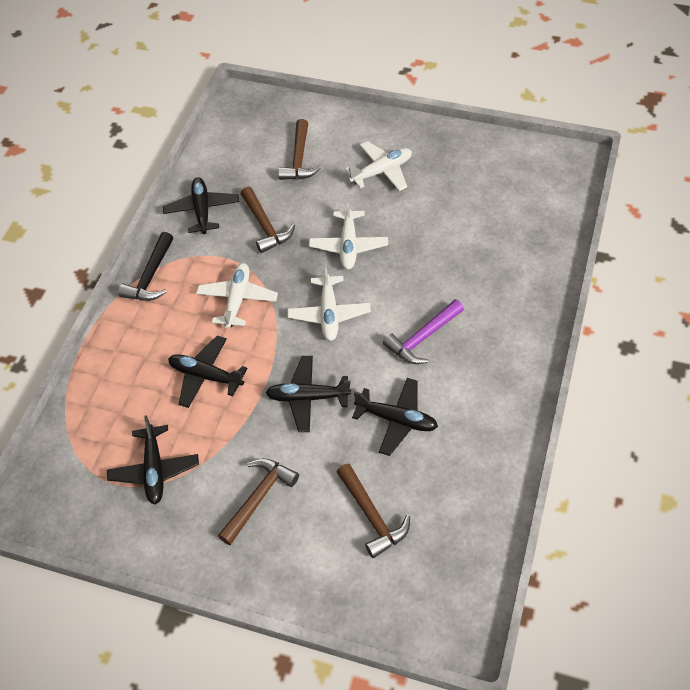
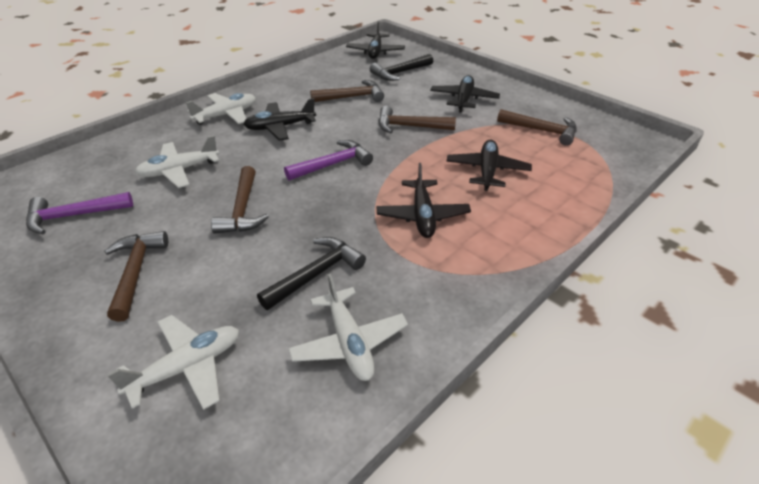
black hammer: 1 -> 2
brown hammer: 4 -> 5
purple hammer: 1 -> 2

